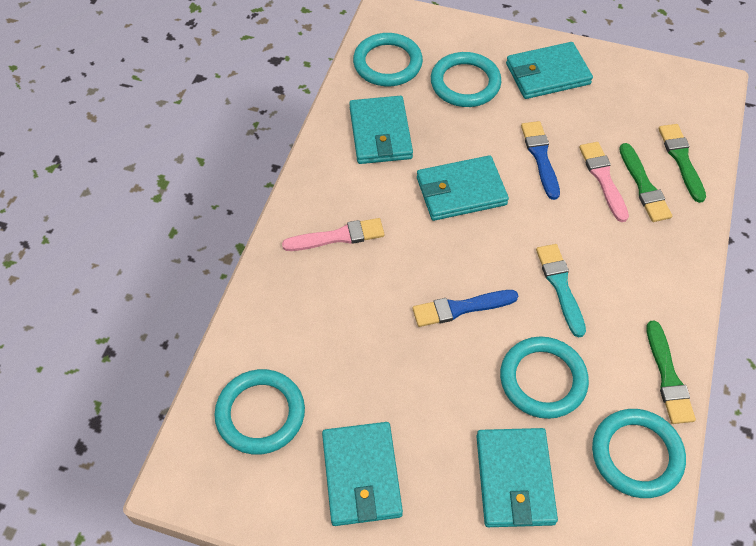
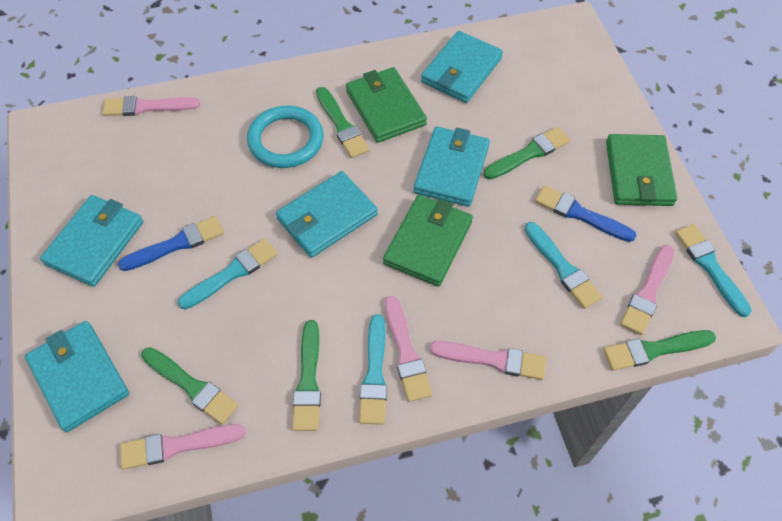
green brush: 3 -> 5
green wallet: 0 -> 3
pink brush: 2 -> 5
turquoise brush: 1 -> 4
turquoise ring: 5 -> 1

